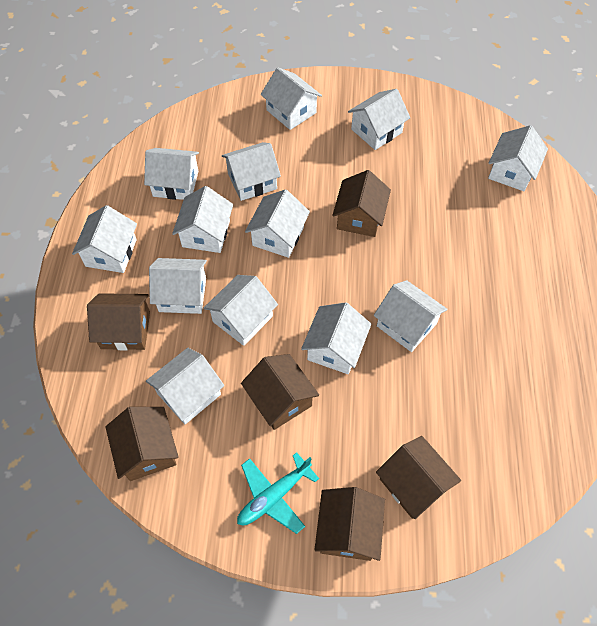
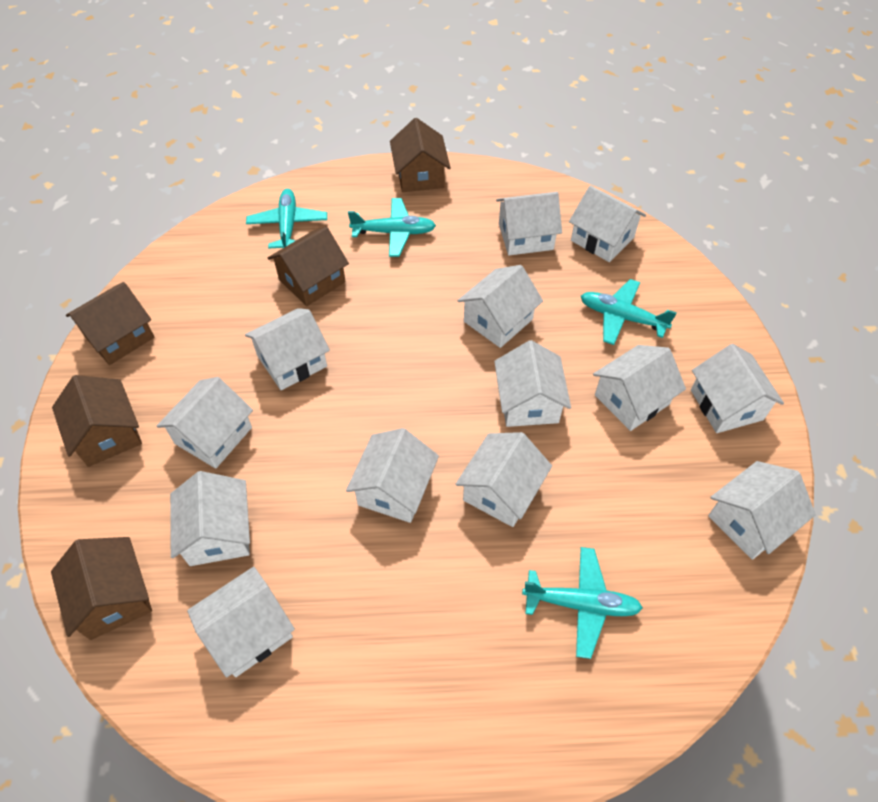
brown house: 6 -> 5
turquoise plane: 1 -> 4

